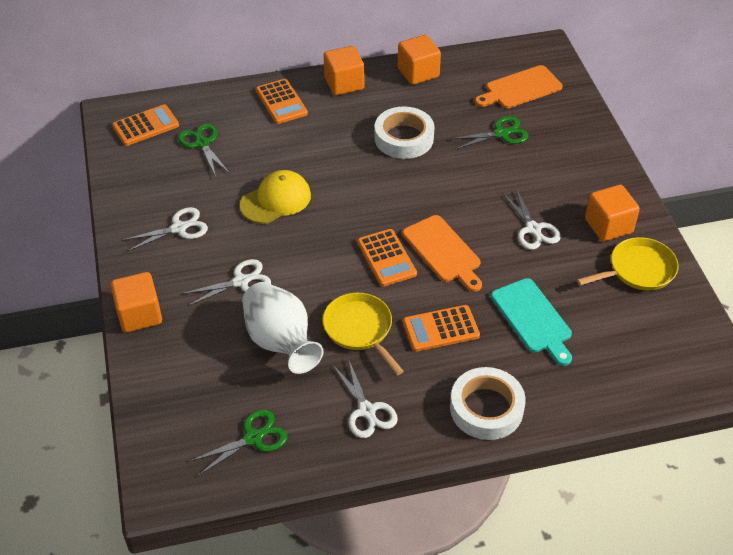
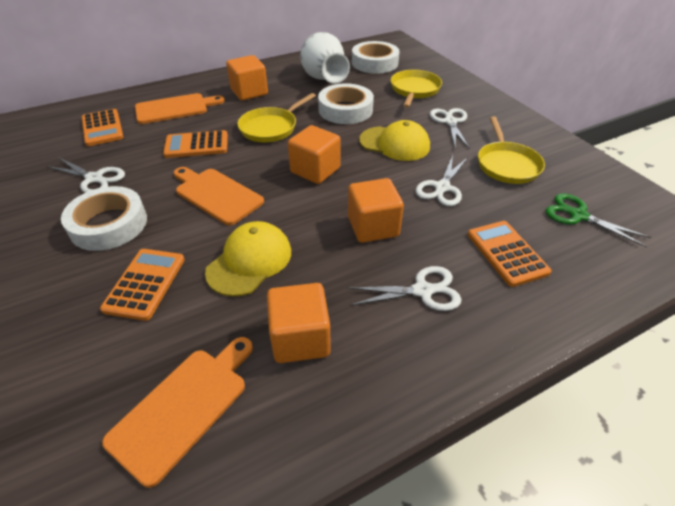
green scissors: 3 -> 1
orange cutting board: 2 -> 3
turquoise cutting board: 1 -> 0
white tape: 2 -> 3
yellow cap: 1 -> 2
yellow pan: 2 -> 3

